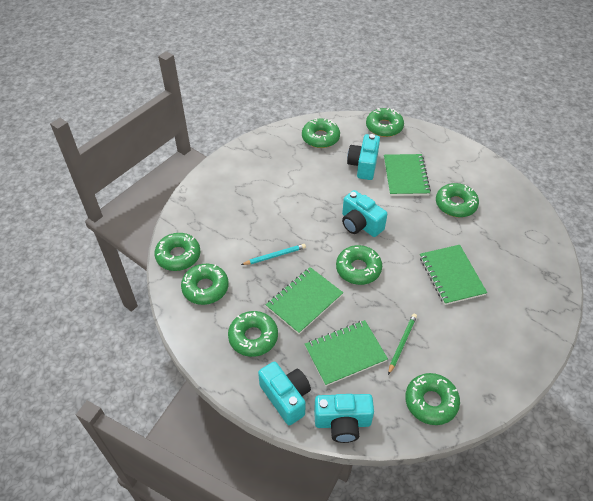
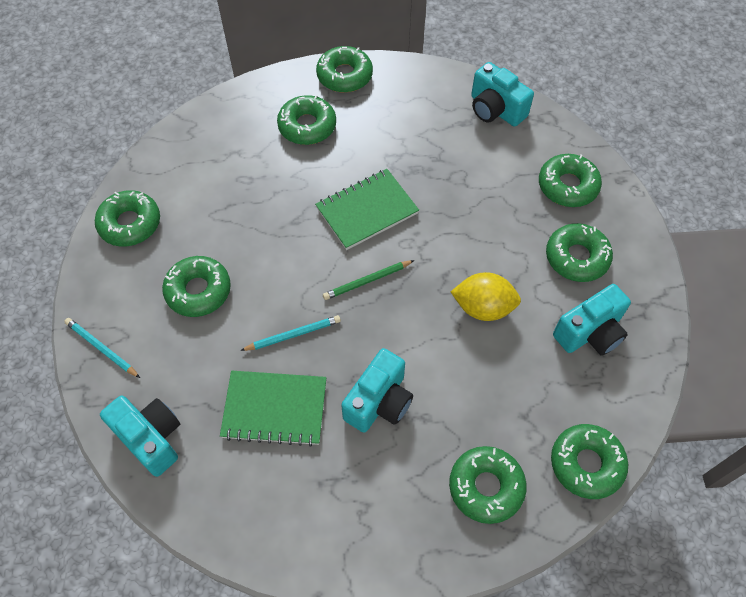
green notebook: 4 -> 2
turquoise pencil: 1 -> 2
yellow lemon: 0 -> 1

